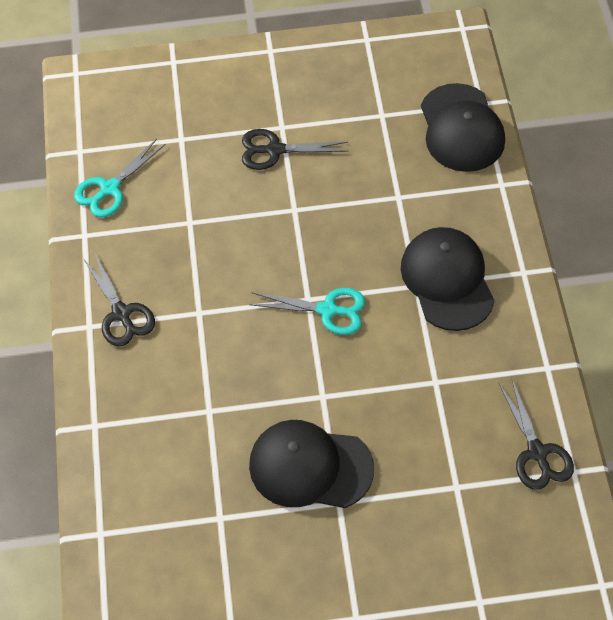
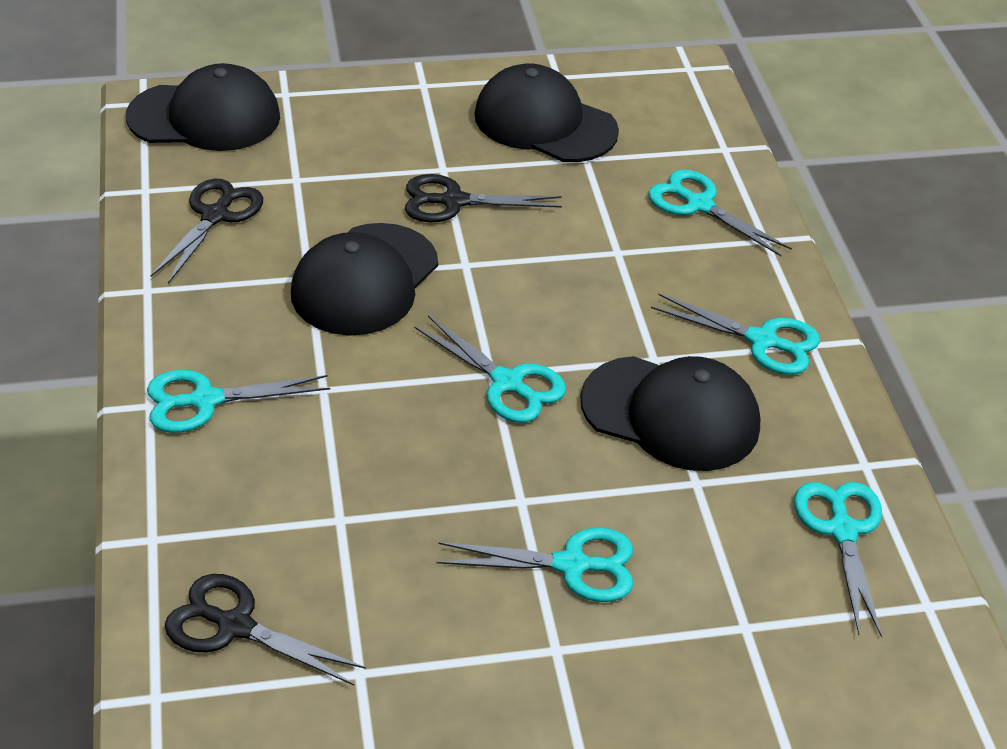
black cap: 3 -> 4
turquoise scissors: 2 -> 6

